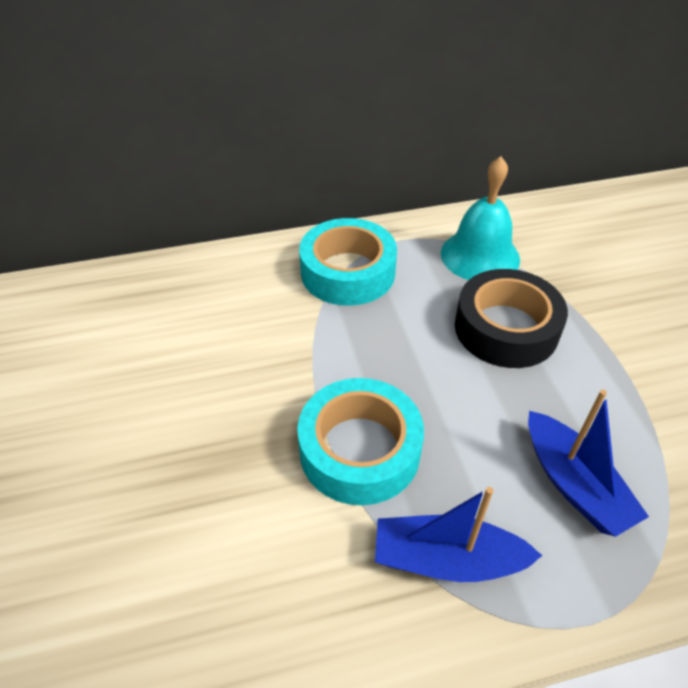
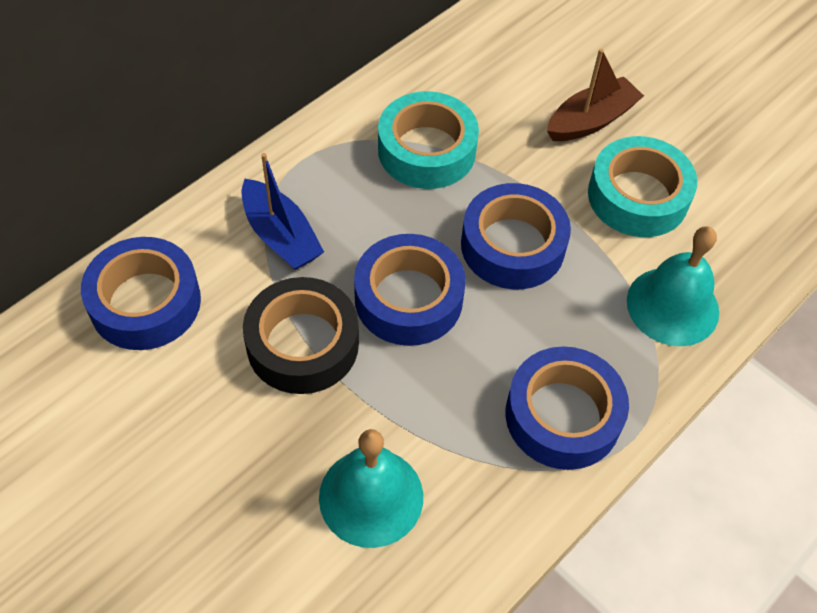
blue boat: 2 -> 1
blue tape: 0 -> 4
brown boat: 0 -> 1
turquoise bell: 1 -> 2

